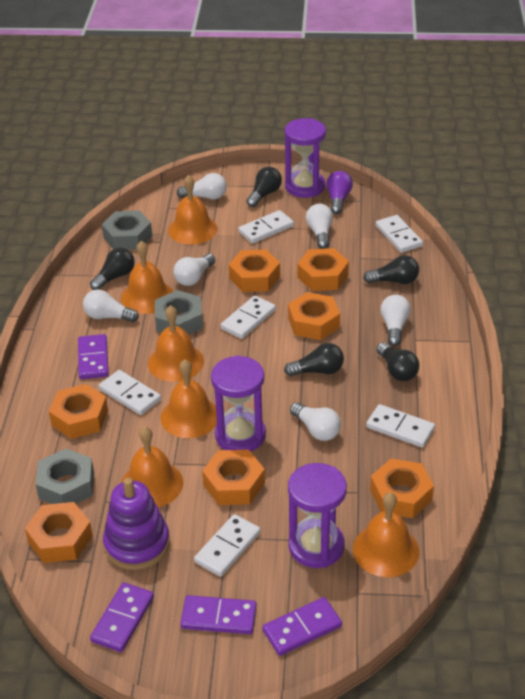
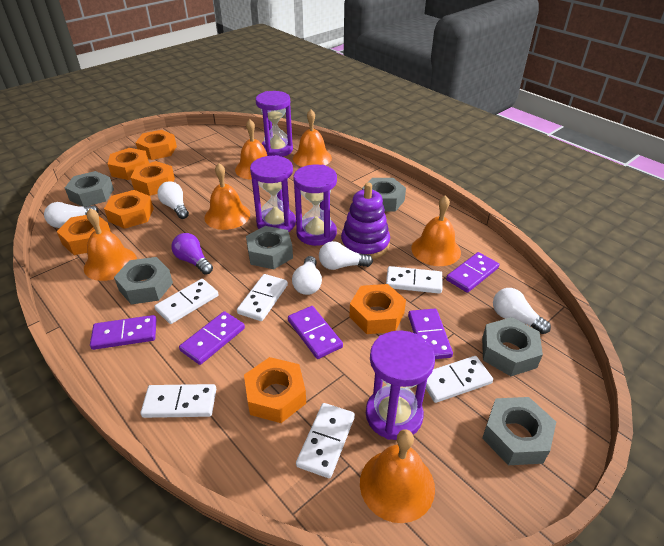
black light bulb: 5 -> 0
grey nut: 3 -> 6
purple domino: 4 -> 5
purple hourglass: 3 -> 4
white light bulb: 6 -> 5

